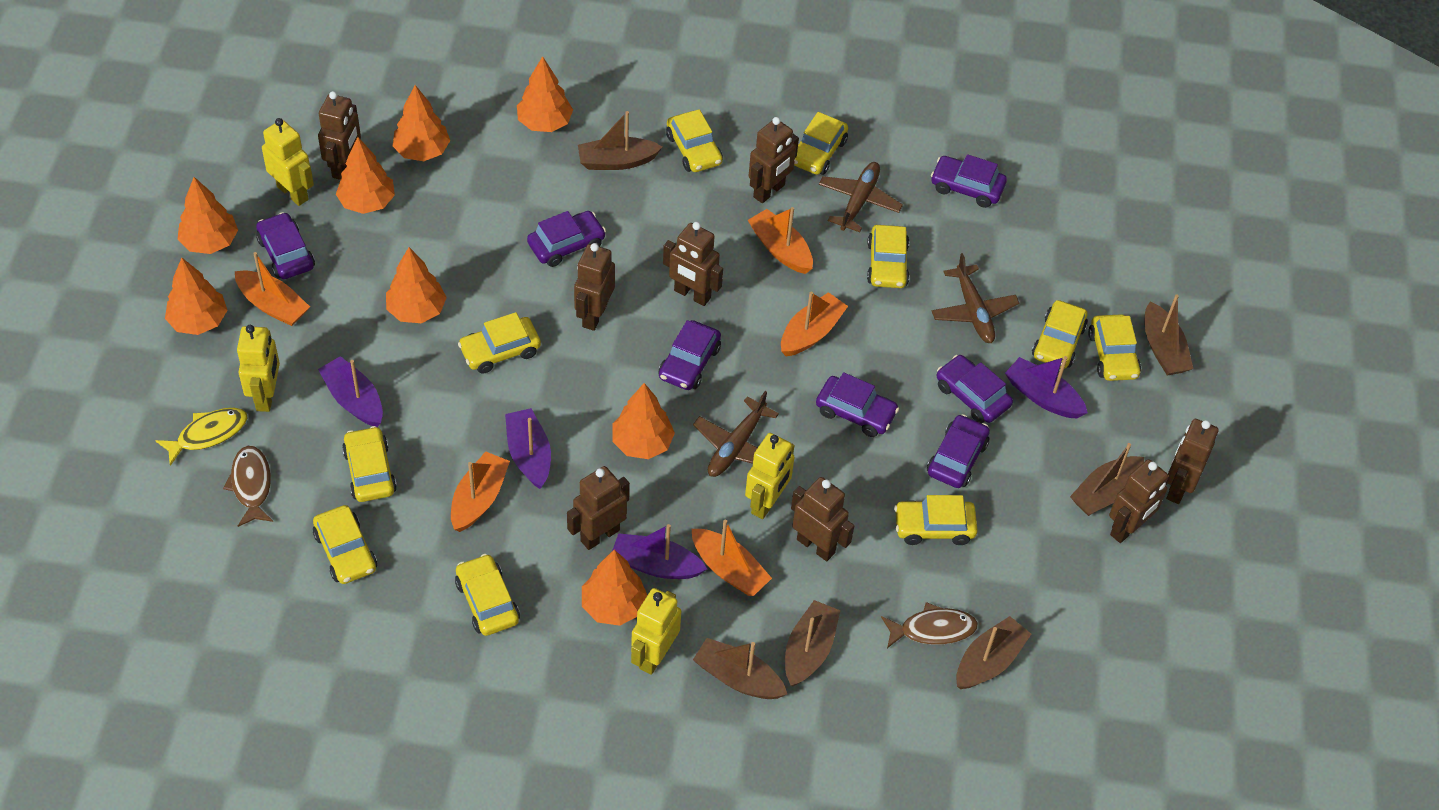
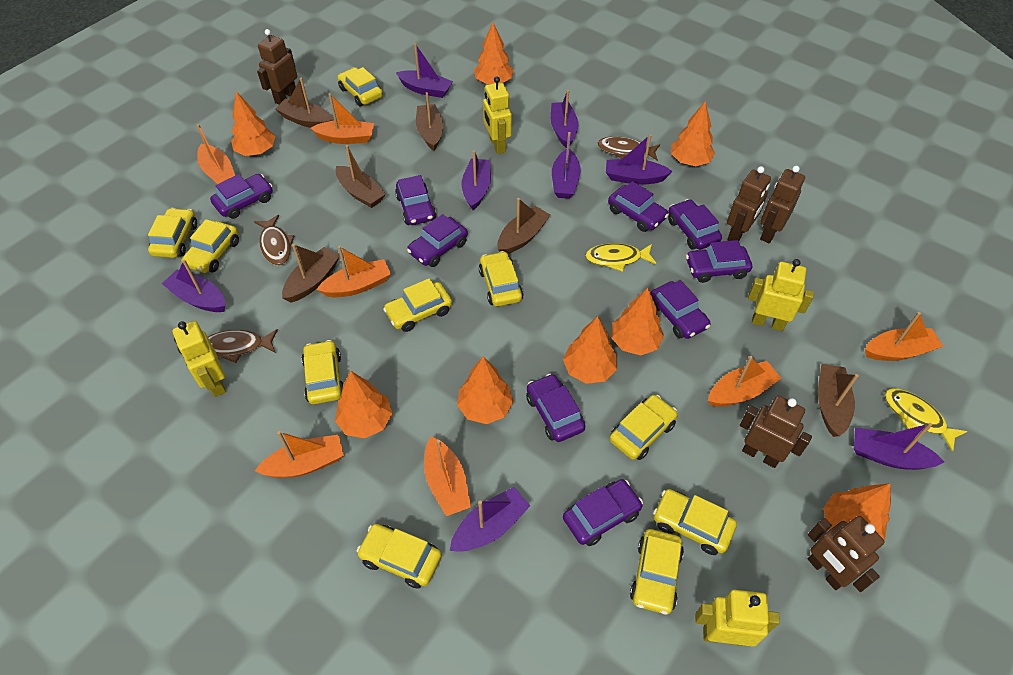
brown fish: 2 -> 3
brown plane: 3 -> 0
brown robot: 8 -> 5
orange boat: 5 -> 7
purple boat: 4 -> 8
purple car: 7 -> 9
yellow fish: 1 -> 2

